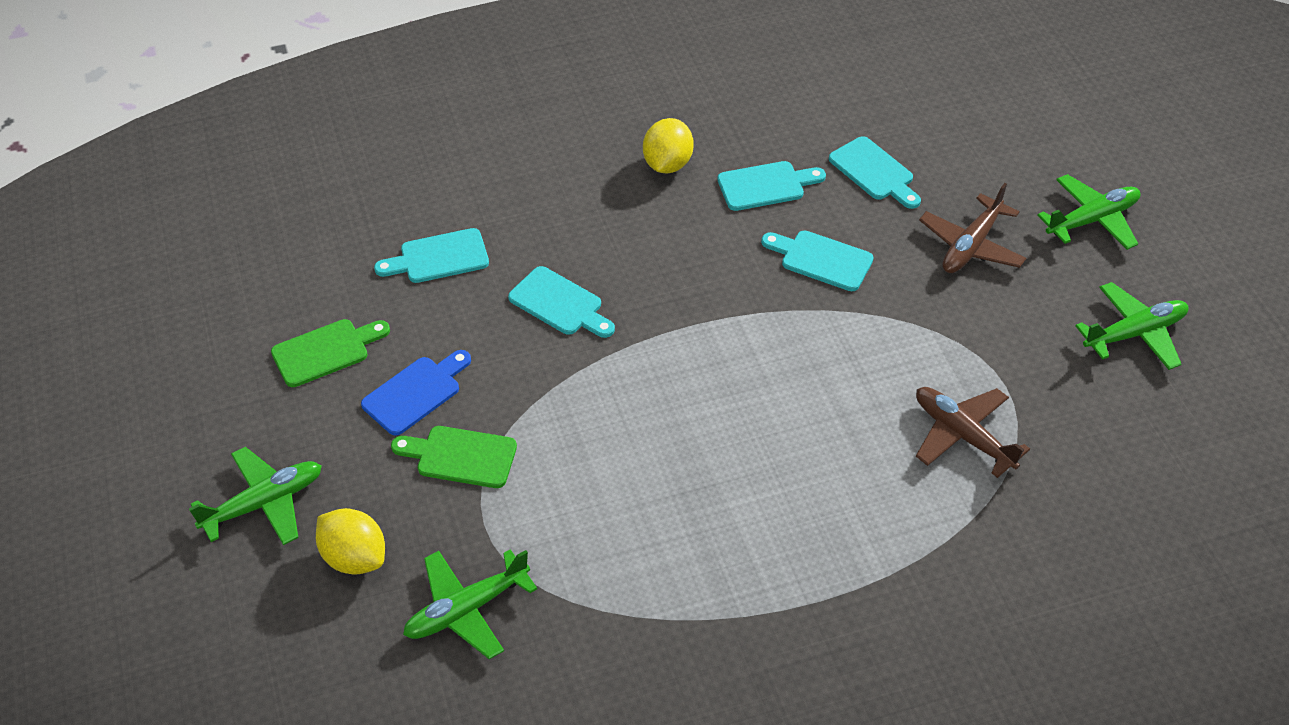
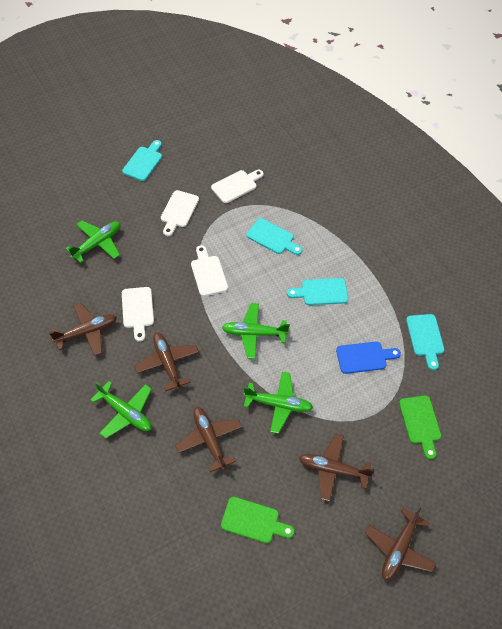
brown plane: 2 -> 5
turquoise cutting board: 5 -> 4
white cutting board: 0 -> 4
yellow lemon: 2 -> 0

